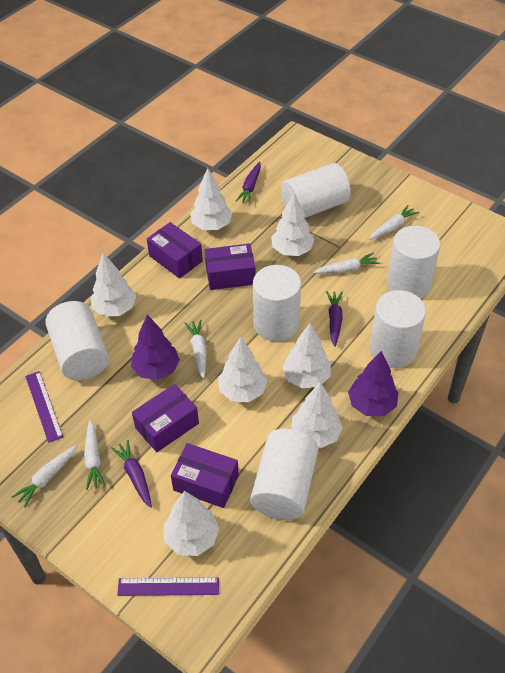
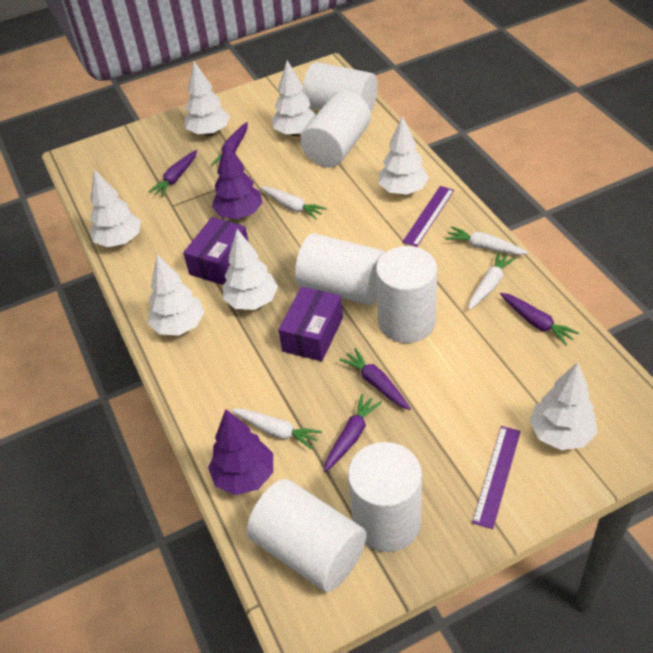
purple box: 4 -> 2
purple carrot: 3 -> 5
white carrot: 5 -> 4

